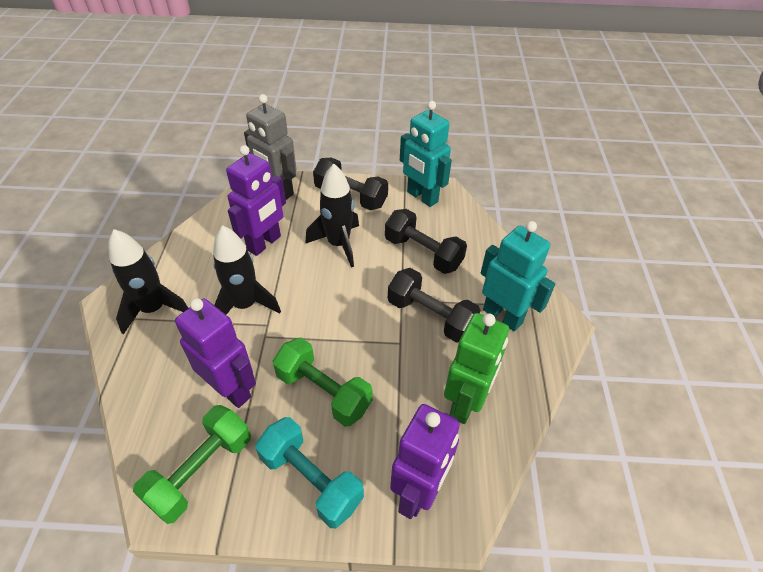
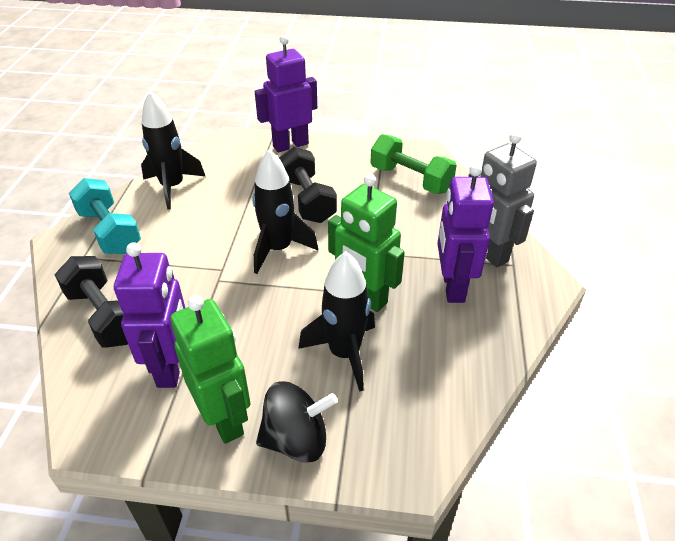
black dumbbell: 3 -> 2
black spinning top: 0 -> 1
green dumbbell: 2 -> 1
green robot: 1 -> 2
turquoise robot: 2 -> 0

